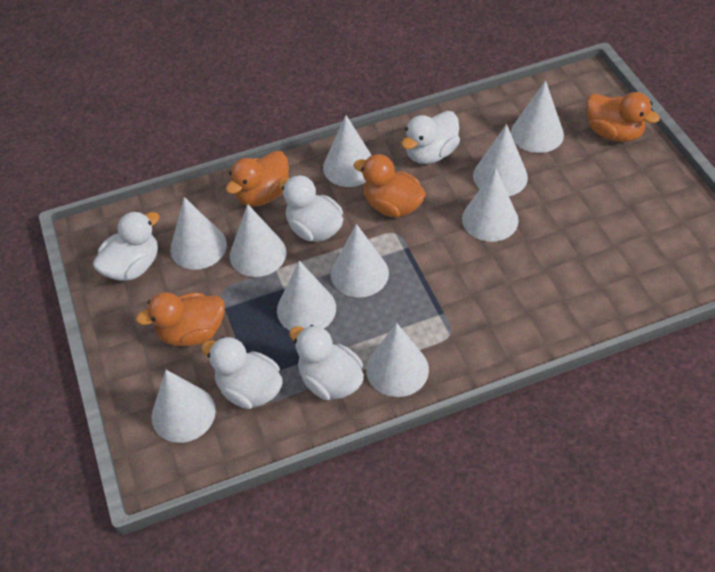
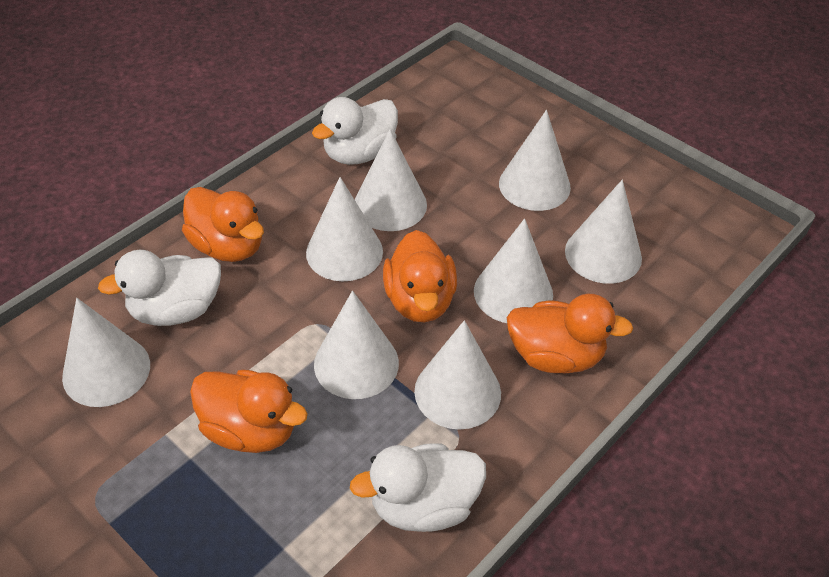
white cone: 10 -> 8
white duck: 5 -> 3

